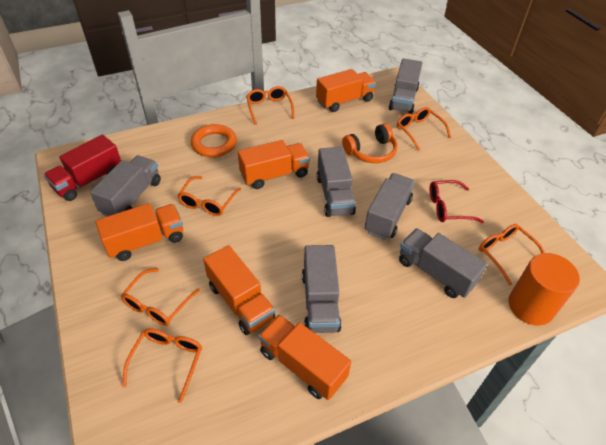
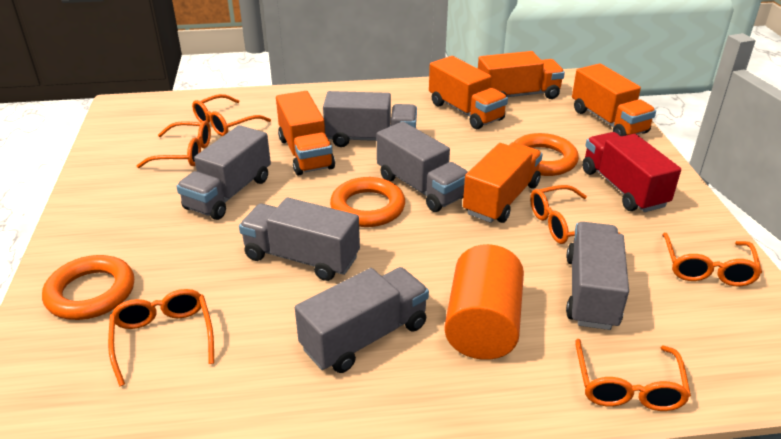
orange headphones: 1 -> 0
orange ring: 1 -> 3
red glasses: 1 -> 0

